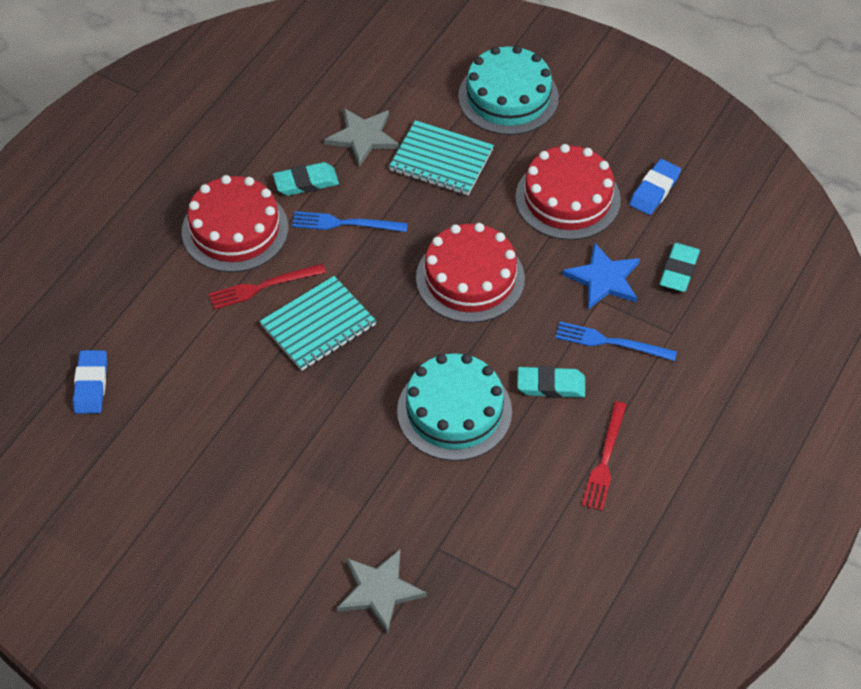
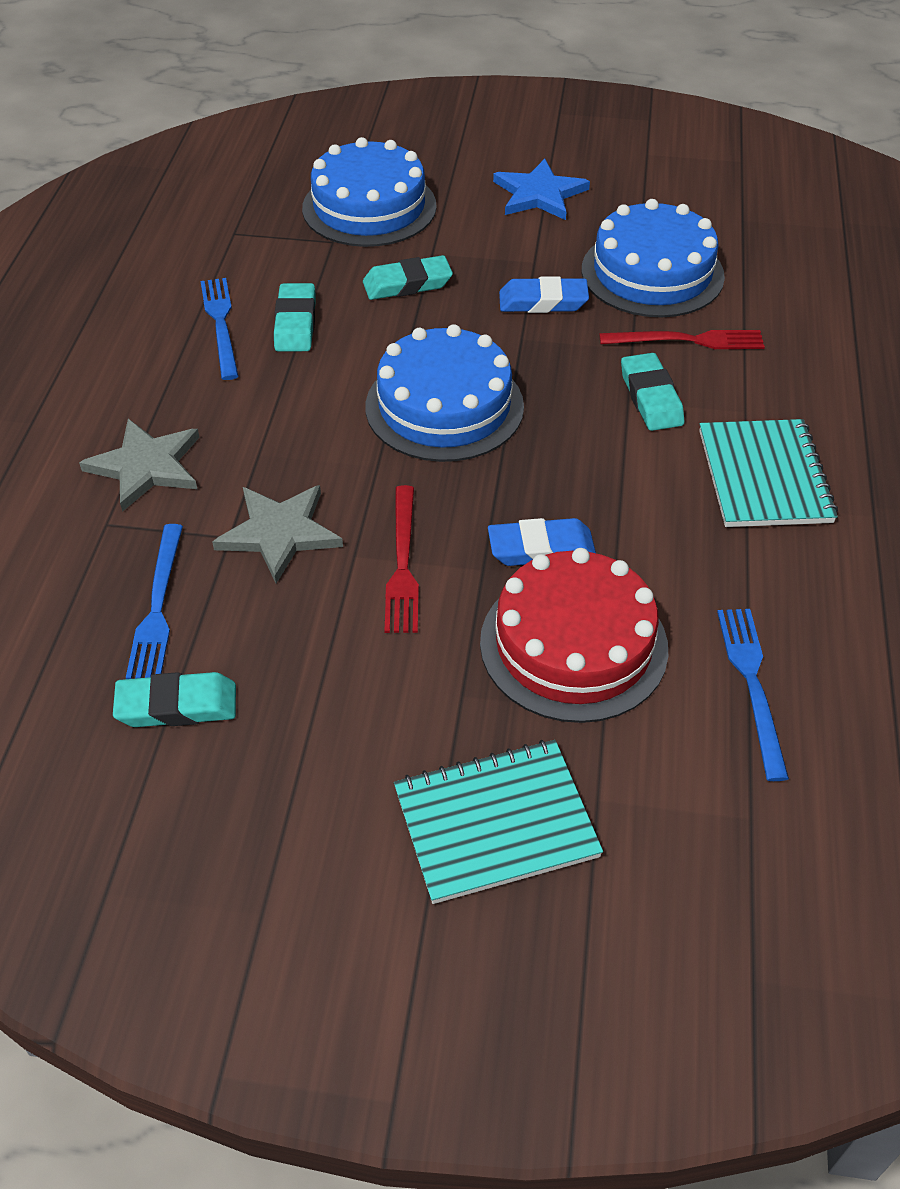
blue cake: 0 -> 3
blue fork: 2 -> 3
red cake: 3 -> 1
turquoise cake: 2 -> 0
turquoise eraser: 3 -> 4

